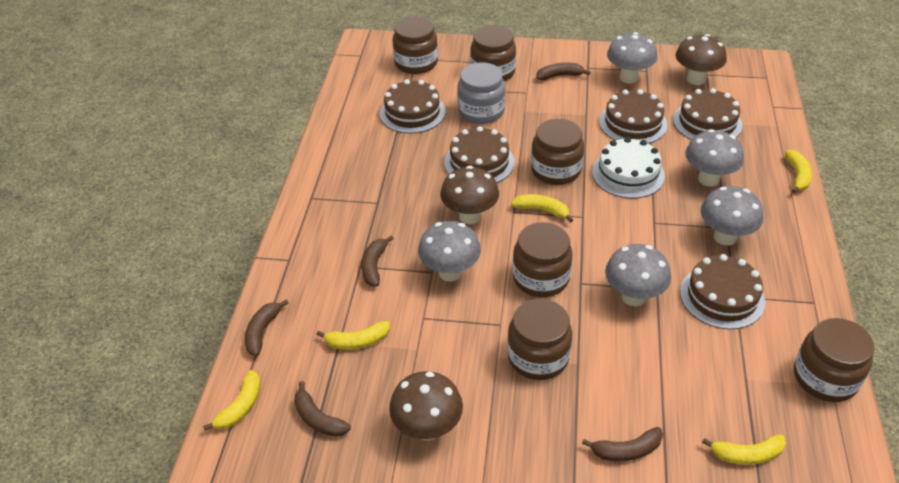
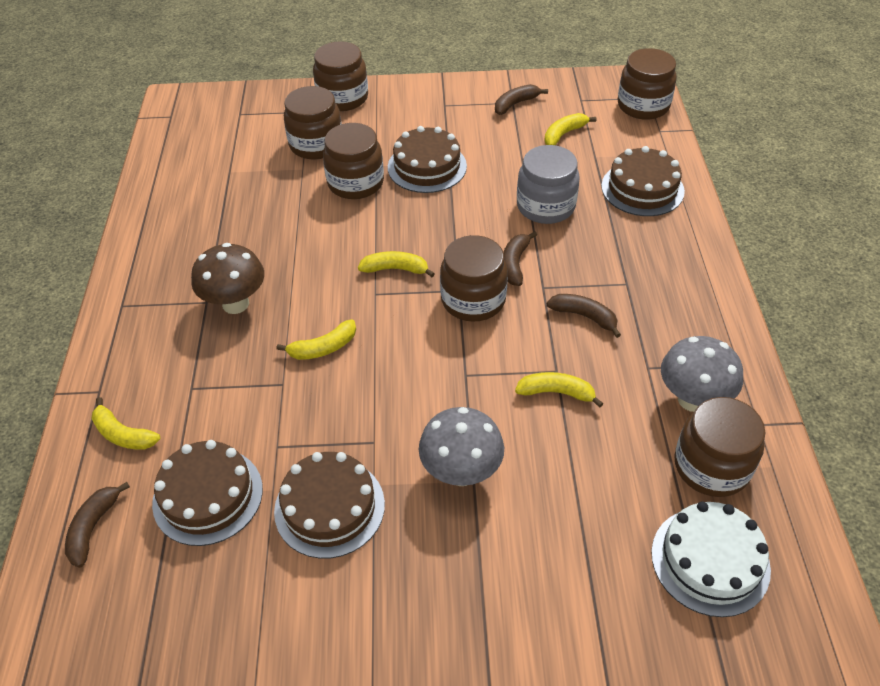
brown banana: 5 -> 4
brown cake: 5 -> 4
brown mushroom: 3 -> 1
grey mushroom: 5 -> 2

